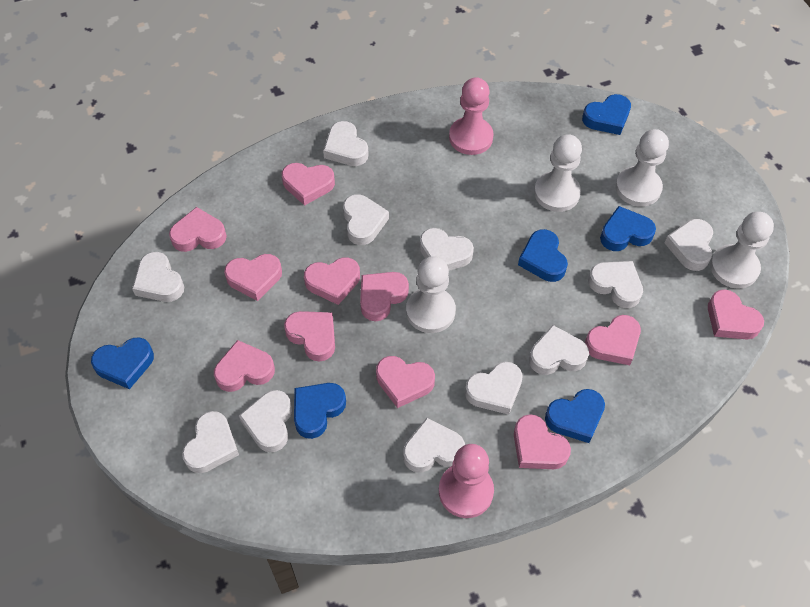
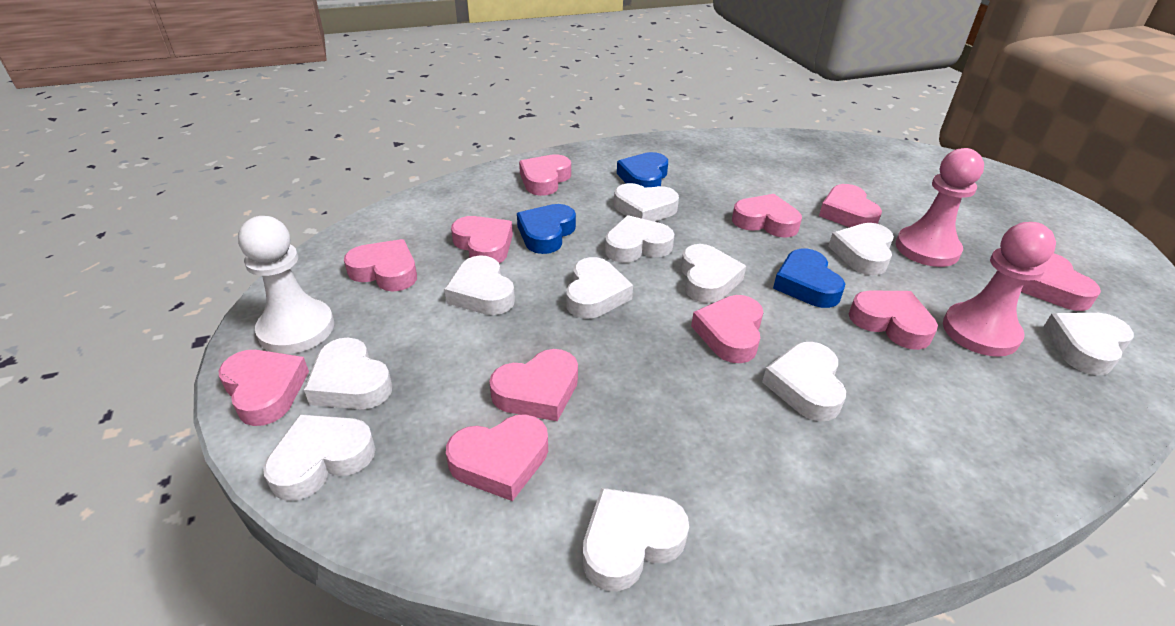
blue heart: 6 -> 3
white pawn: 4 -> 1

